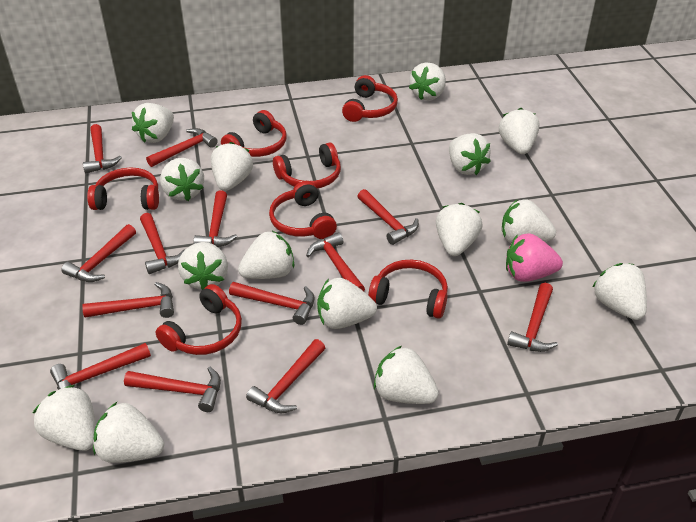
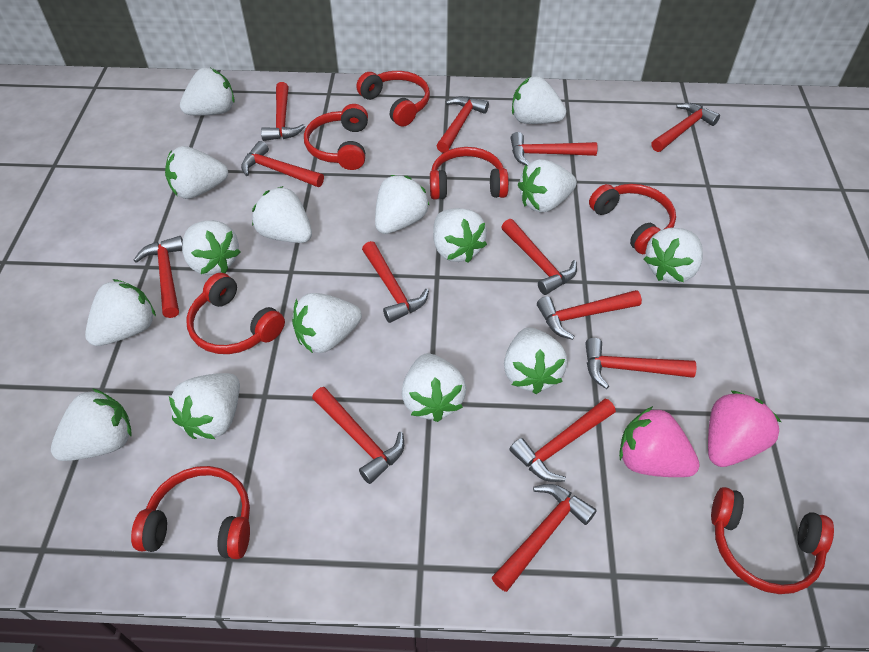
pink strawberry: 1 -> 2

